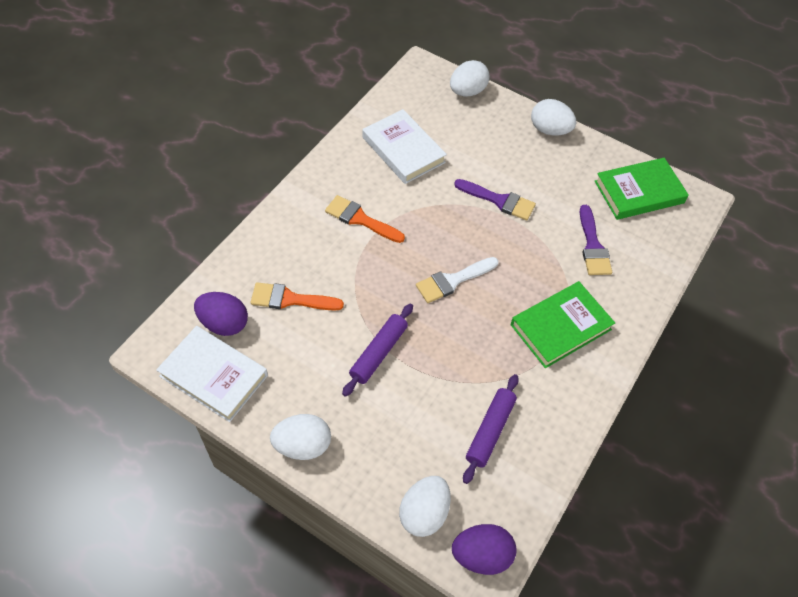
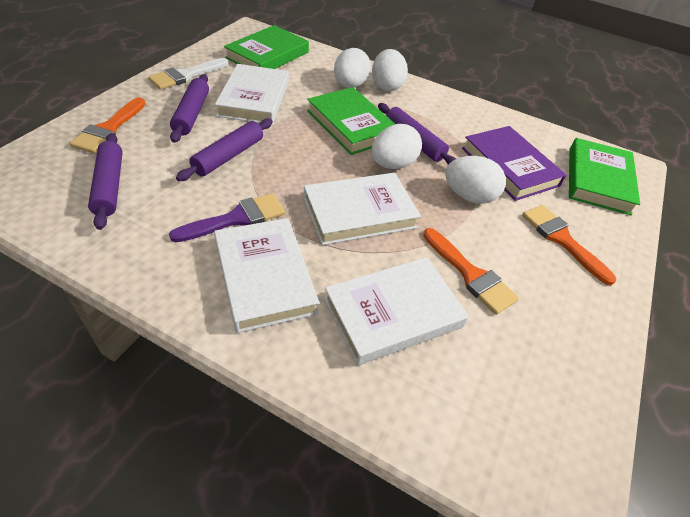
green book: 2 -> 3
orange brush: 2 -> 3
purple book: 0 -> 1
purple brush: 2 -> 1
purple egg: 2 -> 0
purple rolling pin: 2 -> 4
white book: 2 -> 4

